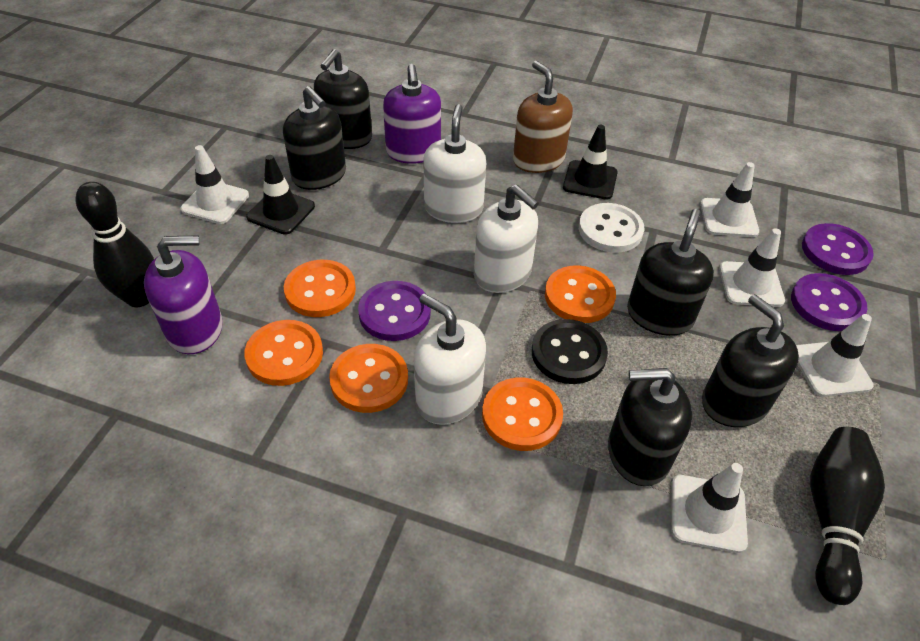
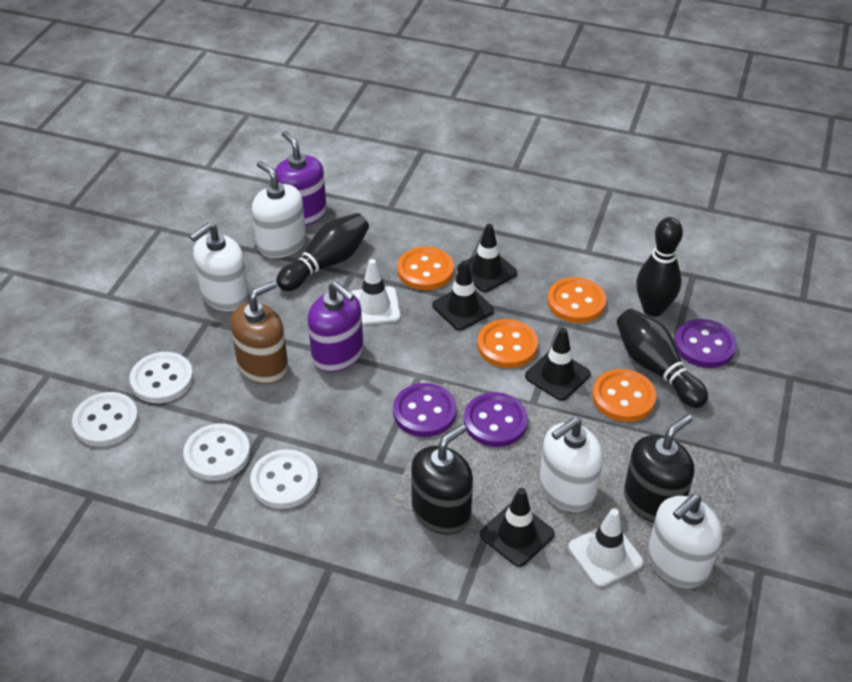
black bowling pin: 2 -> 3
black button: 1 -> 0
black soap dispenser: 5 -> 2
black traffic cone: 2 -> 4
orange button: 5 -> 4
white button: 1 -> 4
white soap dispenser: 3 -> 4
white traffic cone: 5 -> 2

